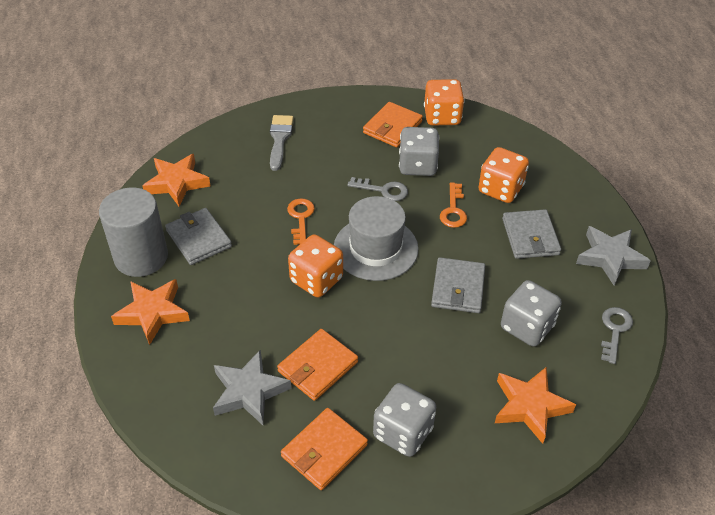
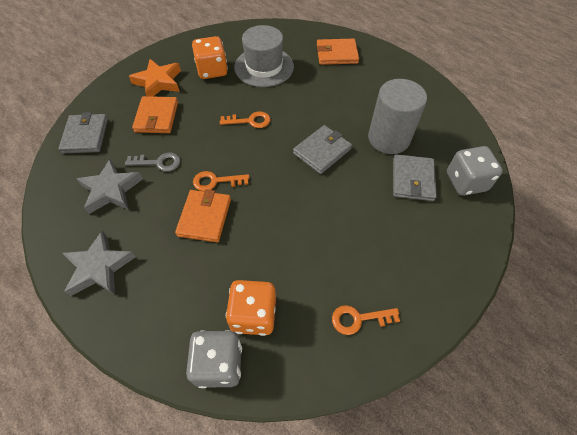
grey brush: 1 -> 0
grey dice: 3 -> 2
grey key: 2 -> 1
orange dice: 3 -> 2
orange key: 2 -> 3
orange star: 3 -> 1

